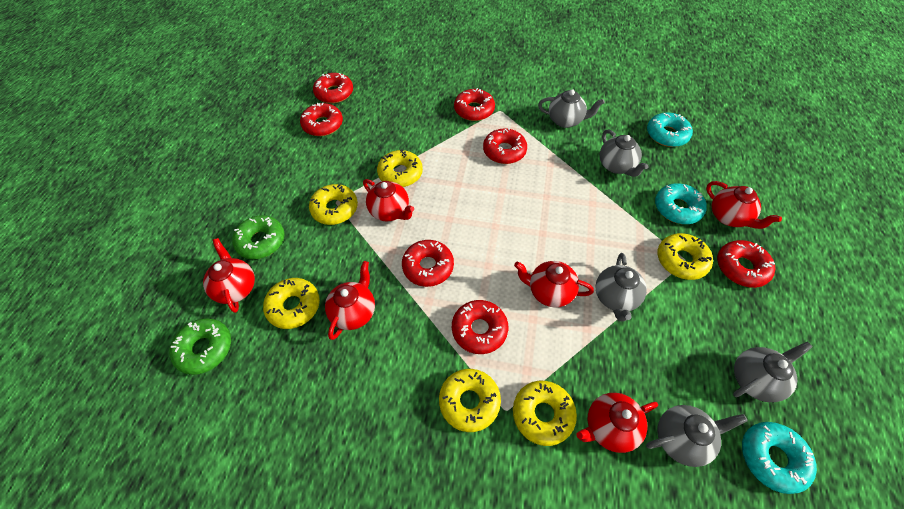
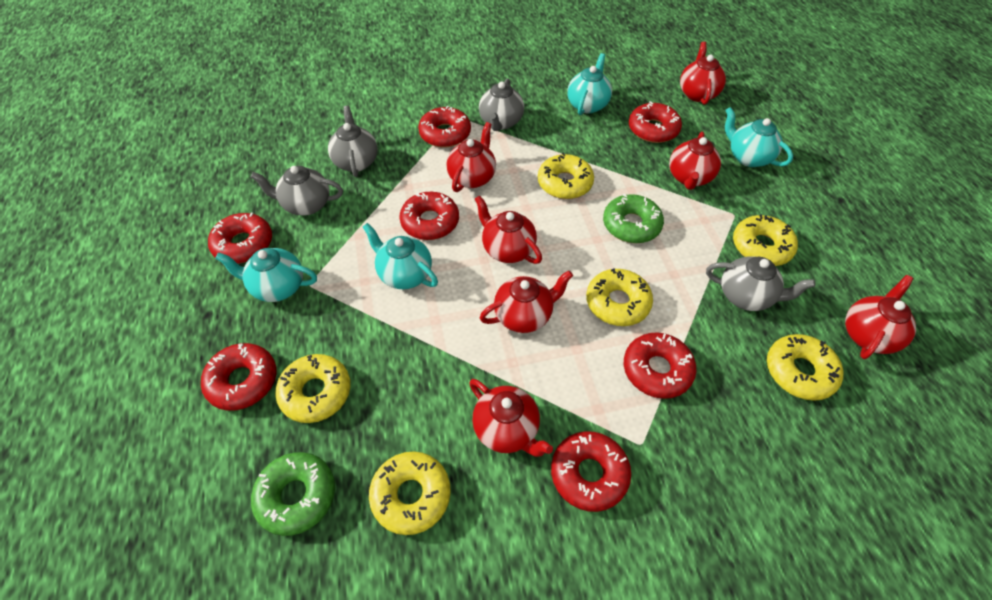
grey teapot: 5 -> 4
red teapot: 6 -> 7
turquoise donut: 3 -> 0
turquoise teapot: 0 -> 4

